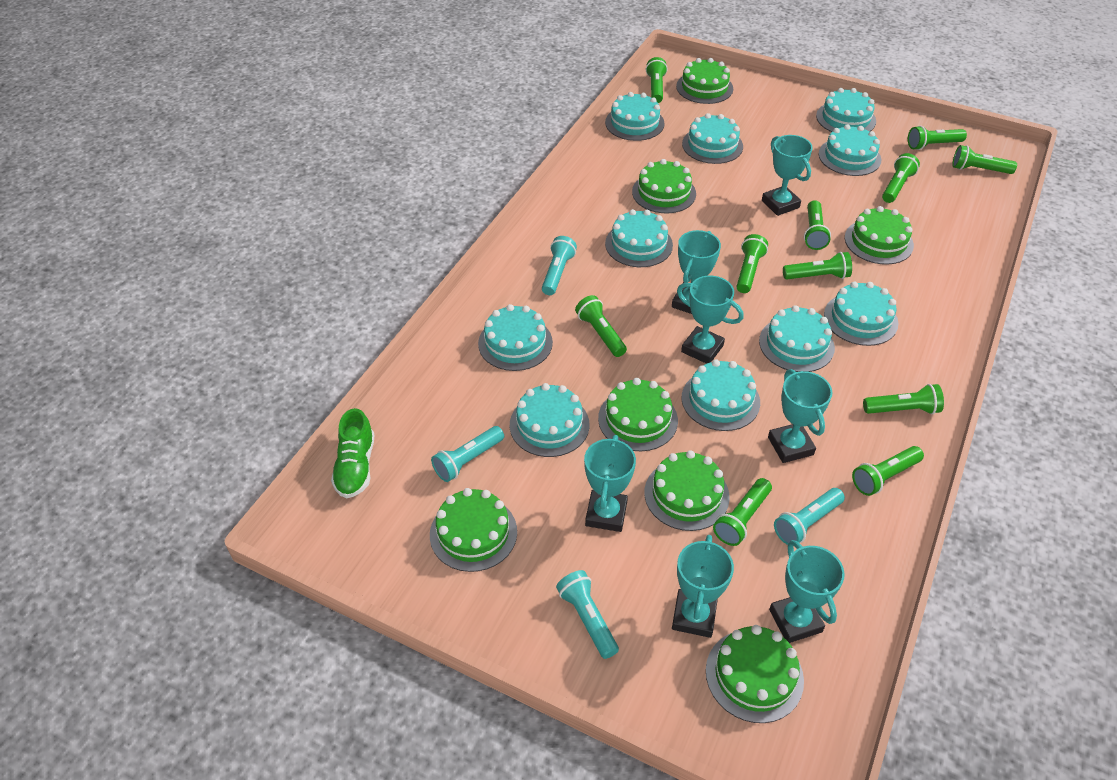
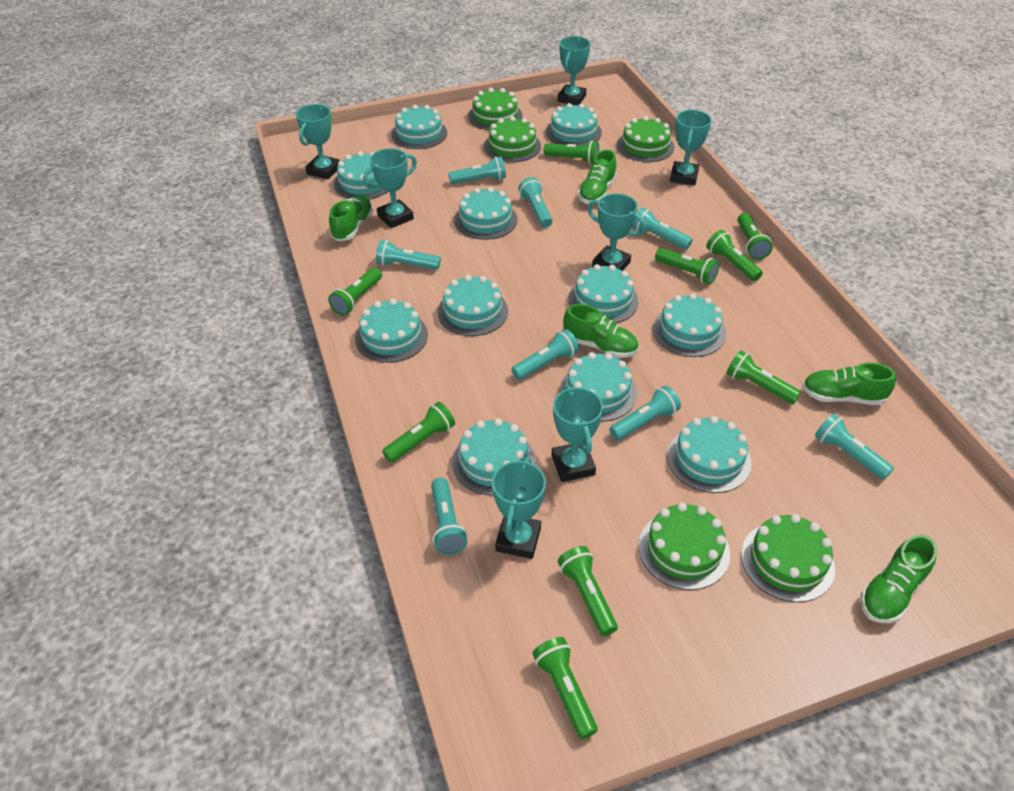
green cake: 7 -> 5
green flashlight: 11 -> 9
green shoe: 1 -> 5
turquoise cake: 10 -> 11
turquoise flashlight: 4 -> 8

